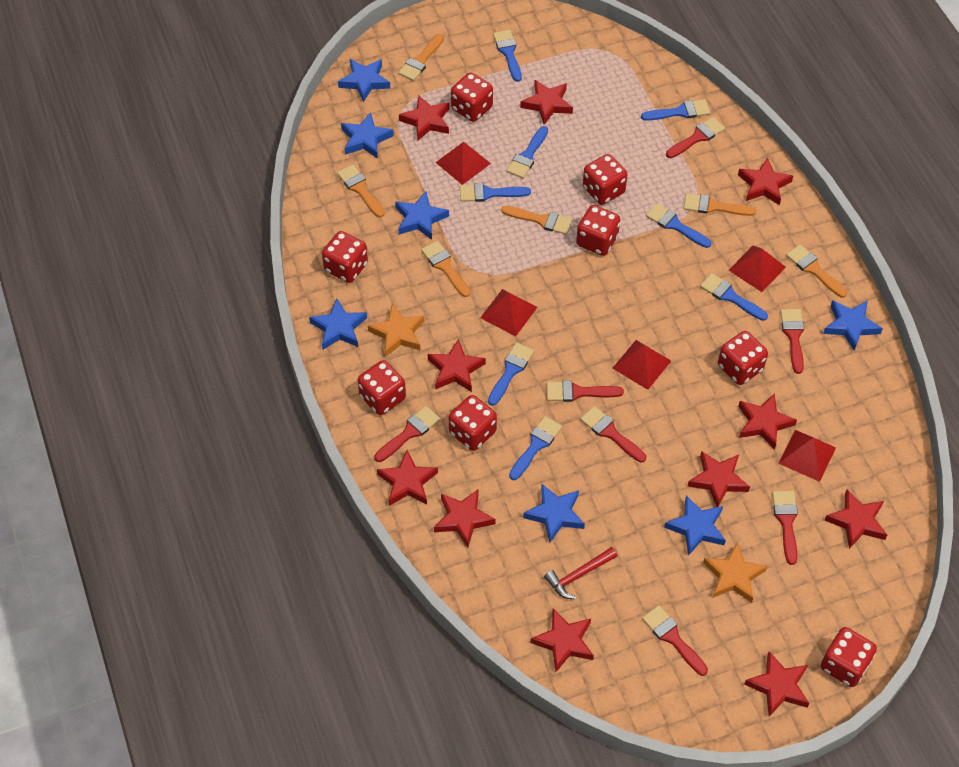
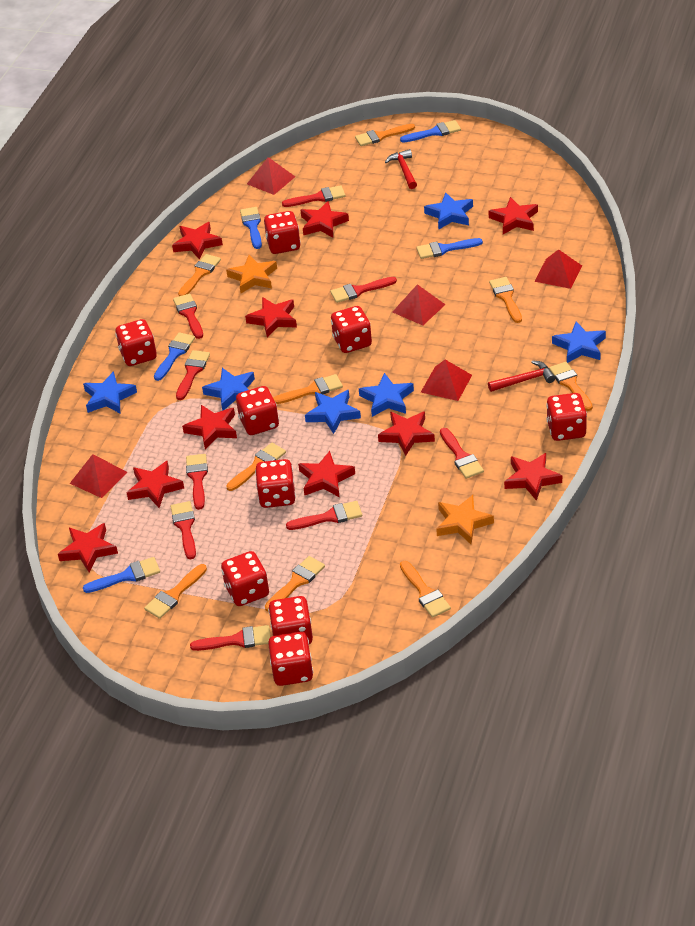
blue brush: 8 -> 5
blue star: 7 -> 6
orange brush: 6 -> 9
red brush: 7 -> 9
red dice: 8 -> 9
red hammer: 1 -> 2
red star: 11 -> 10

